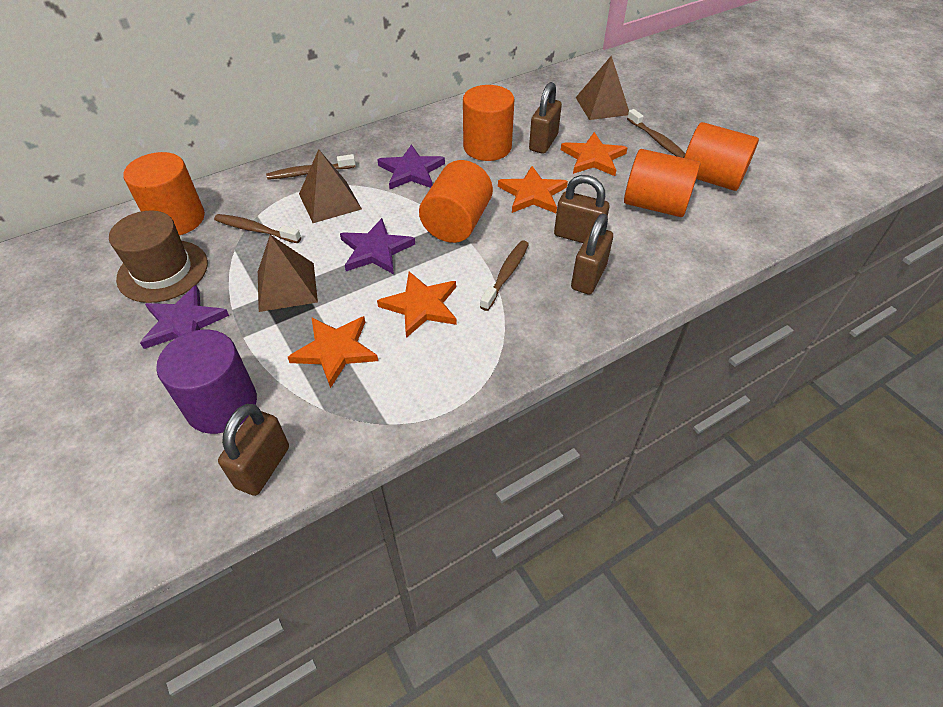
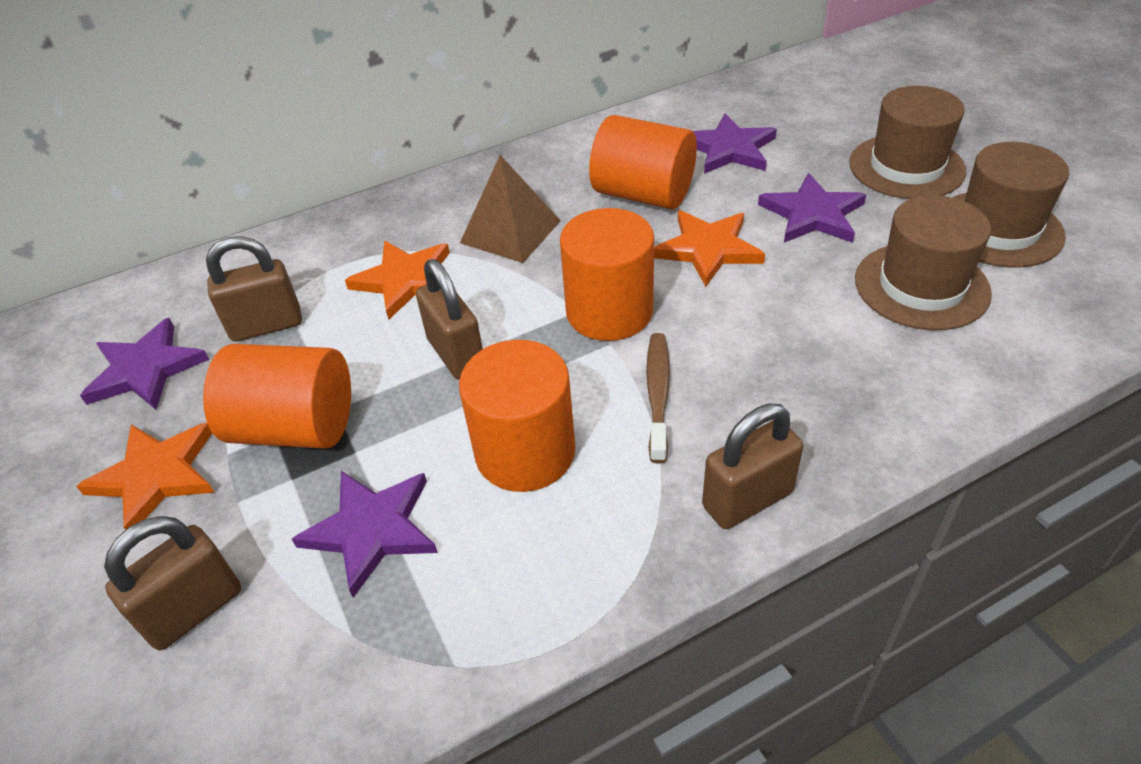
brown hat: 1 -> 3
brown pyramid: 3 -> 1
brown toothbrush: 4 -> 1
orange cylinder: 5 -> 4
orange star: 4 -> 3
purple cylinder: 1 -> 0
purple star: 3 -> 4

